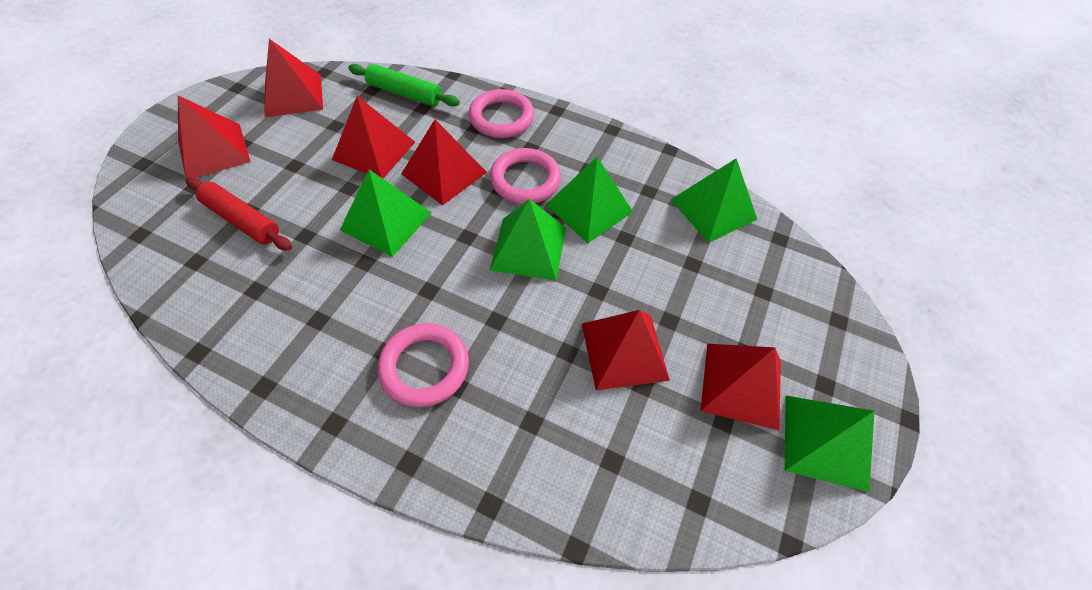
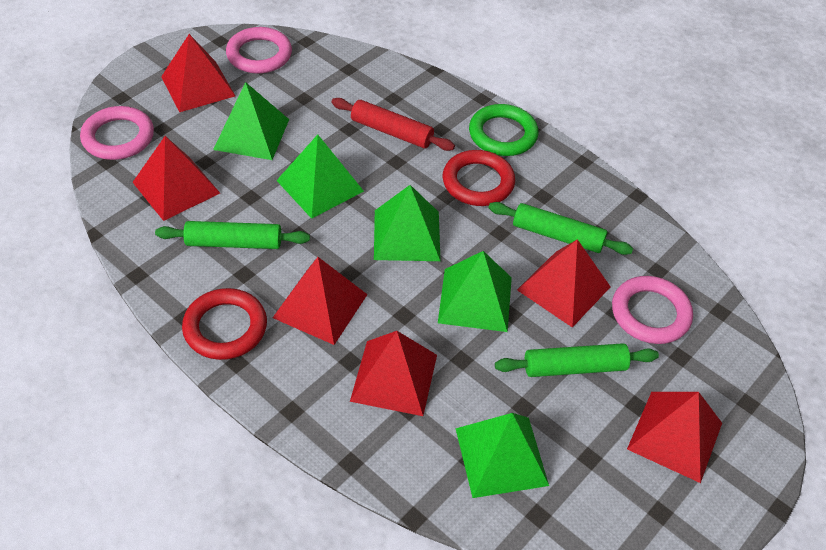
green ring: 0 -> 1
green rolling pin: 1 -> 3
red ring: 0 -> 2

